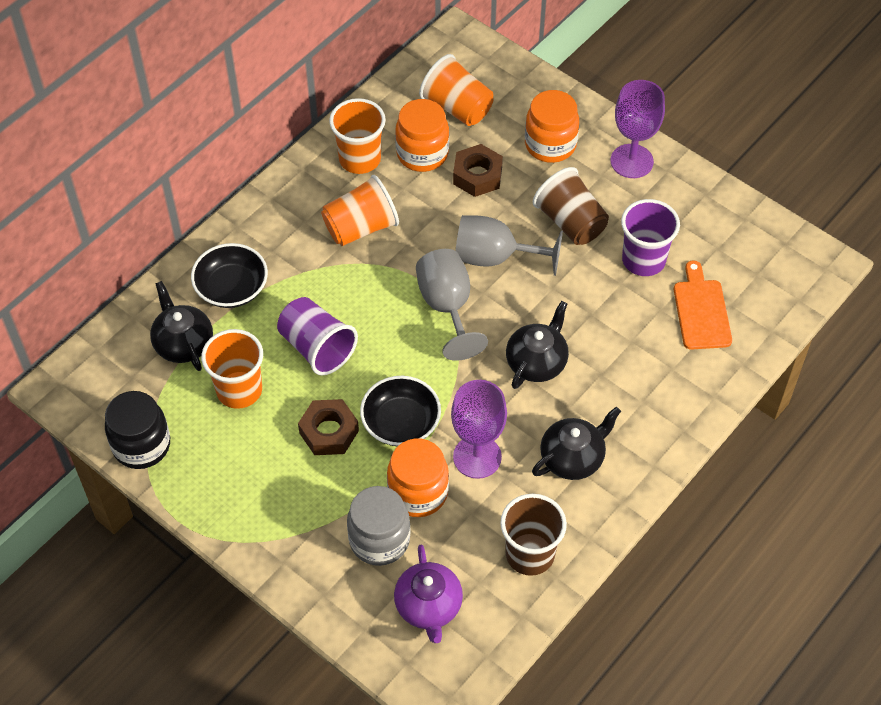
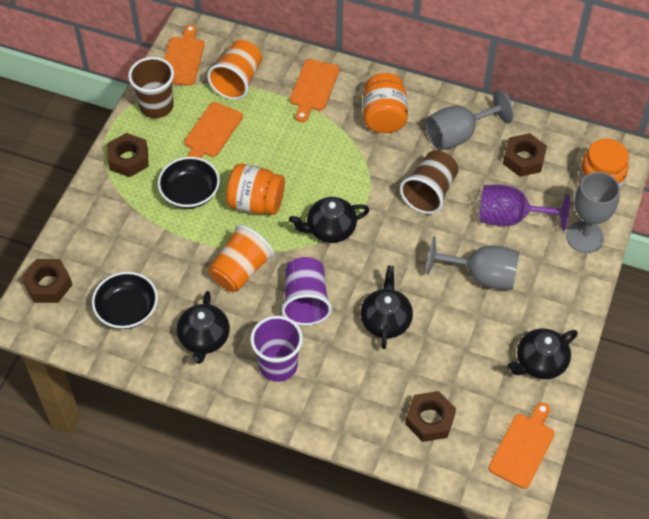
black jar: 1 -> 0
black teapot: 3 -> 4
brown nut: 2 -> 4
grey goblet: 2 -> 3
grey jar: 1 -> 0
orange cup: 4 -> 2
orange cutting board: 1 -> 4
purple goblet: 2 -> 1
purple teapot: 1 -> 0

